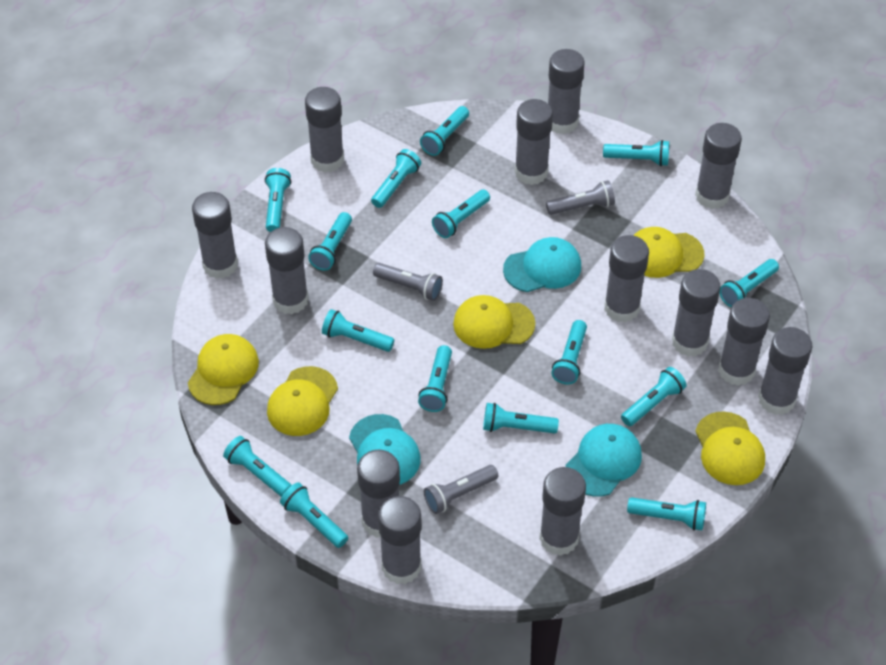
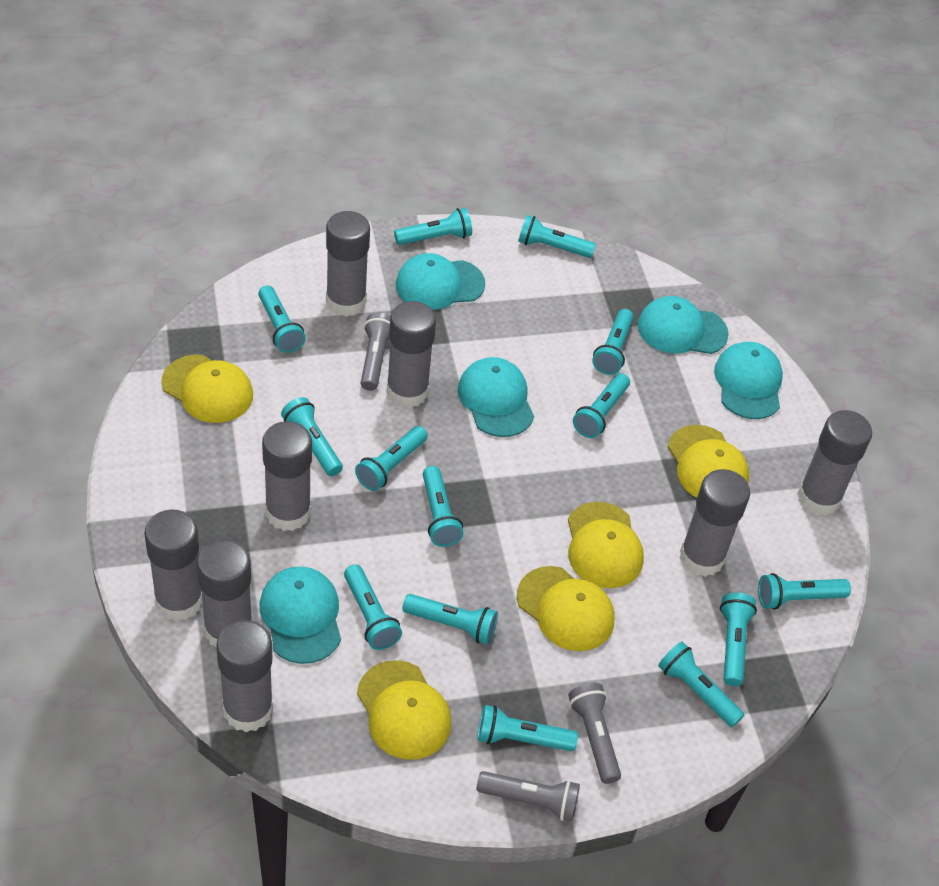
grey glue stick: 13 -> 8
turquoise cap: 3 -> 5
turquoise flashlight: 15 -> 14

